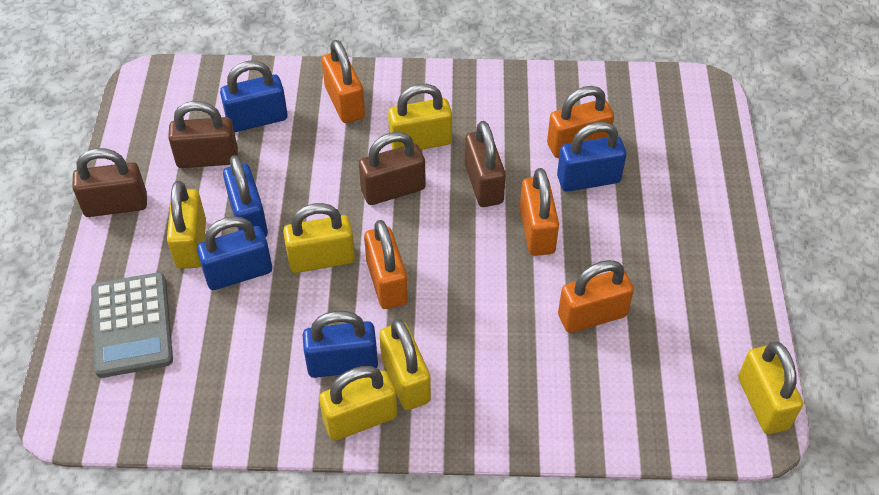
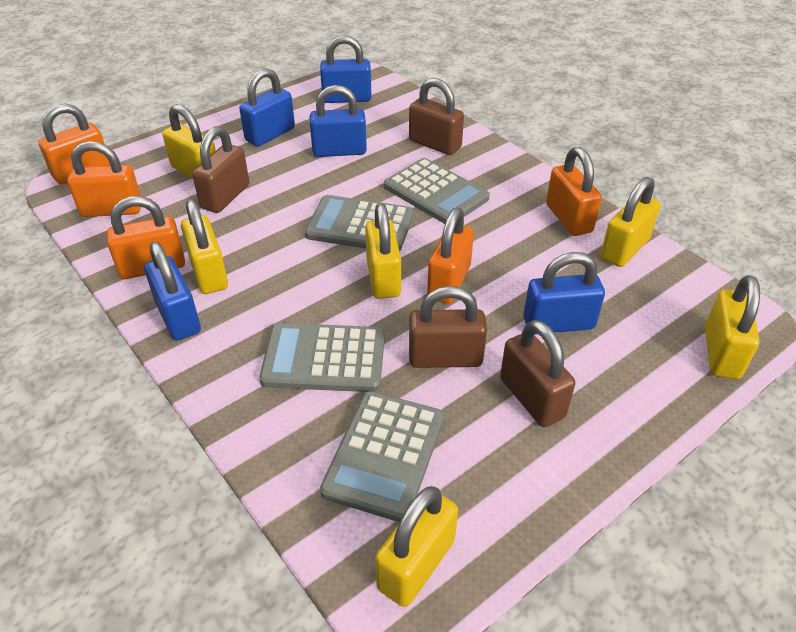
grey calculator: 1 -> 4

